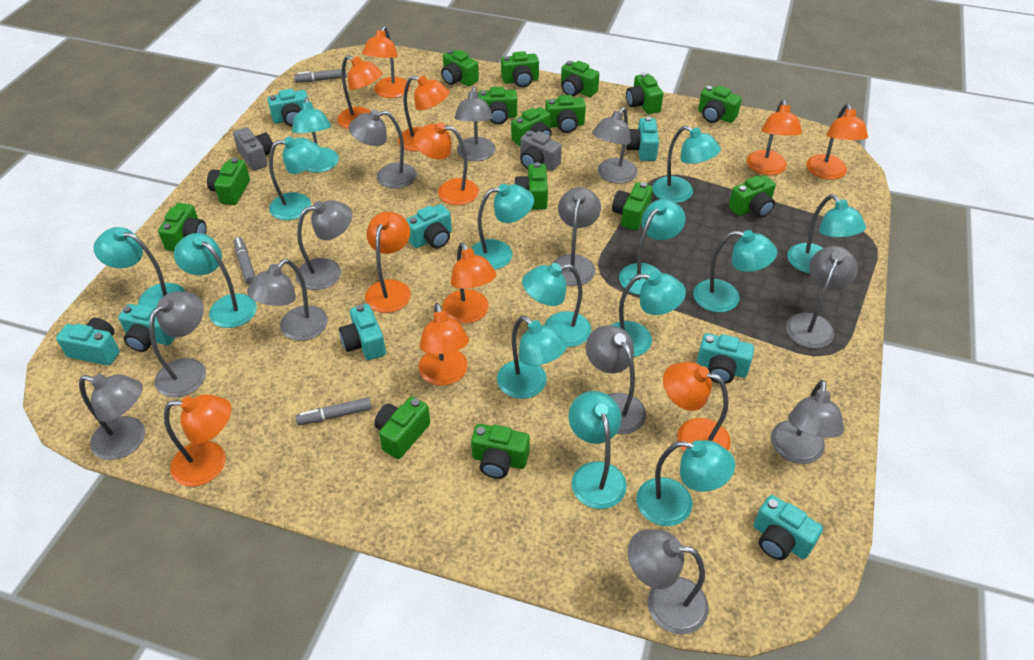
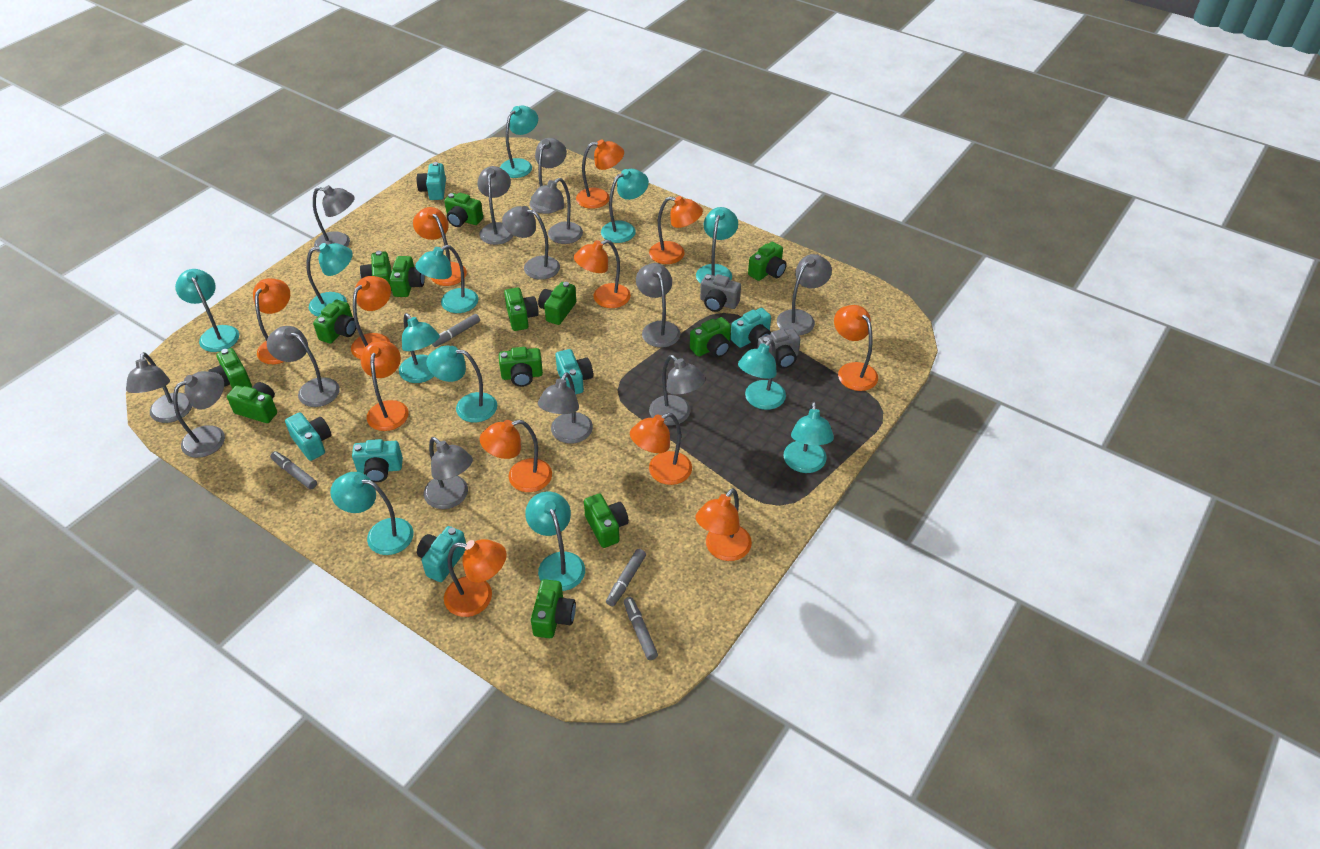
green camera: 15 -> 13
grey lamp: 12 -> 13
grey marker: 3 -> 4
orange lamp: 11 -> 12
turquoise camera: 8 -> 6
turquoise lamp: 14 -> 12

